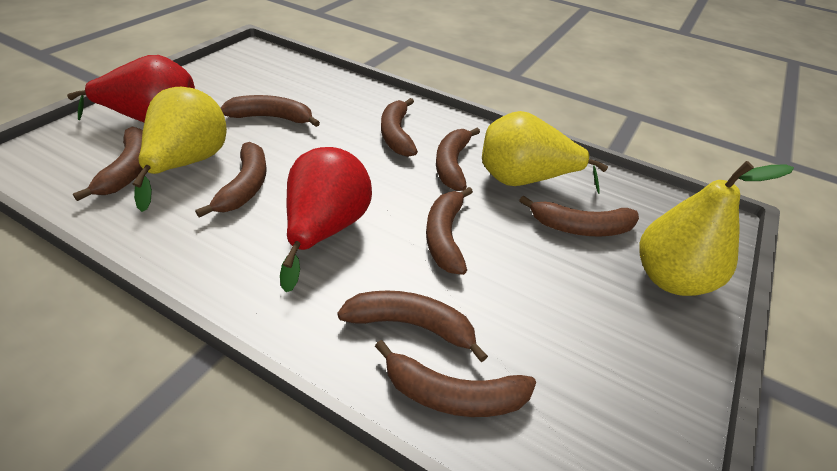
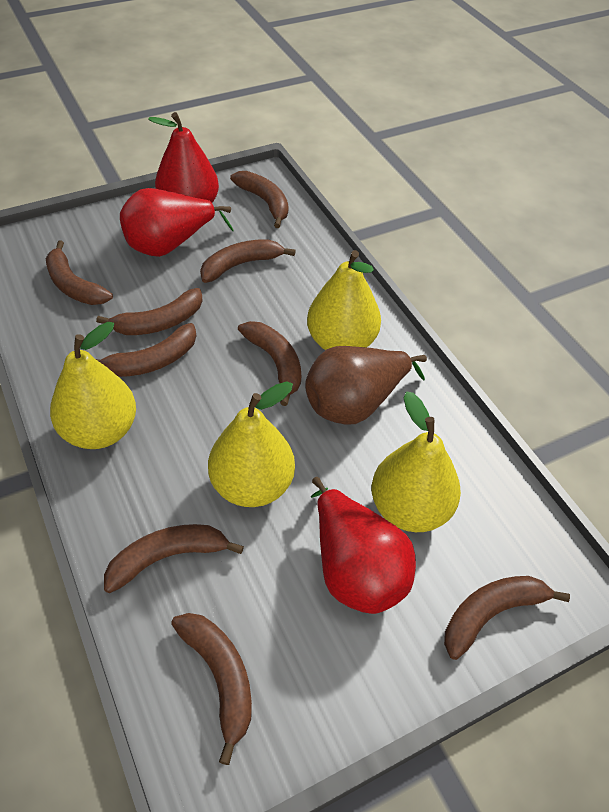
brown pear: 0 -> 1
red pear: 2 -> 3
yellow pear: 3 -> 4

